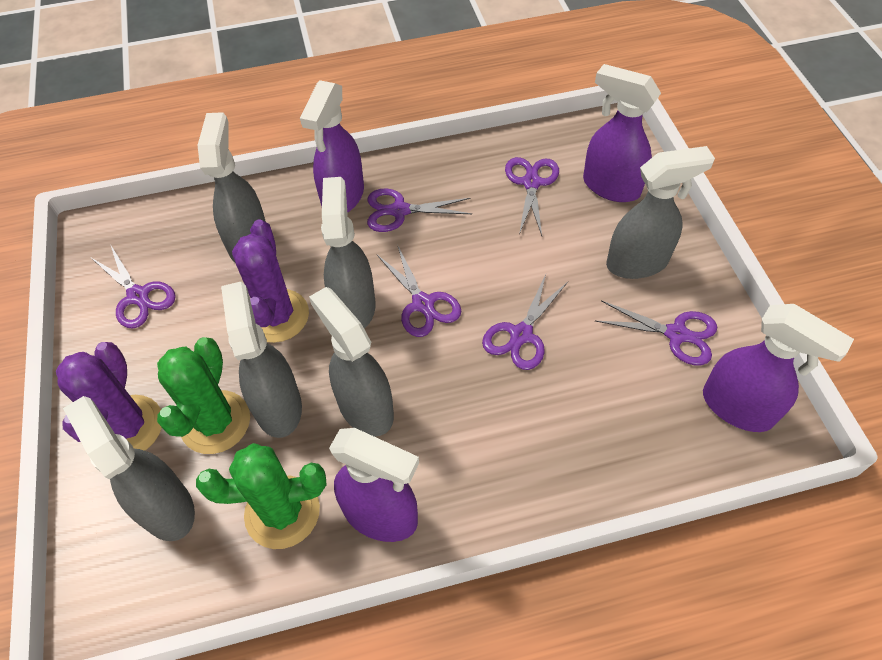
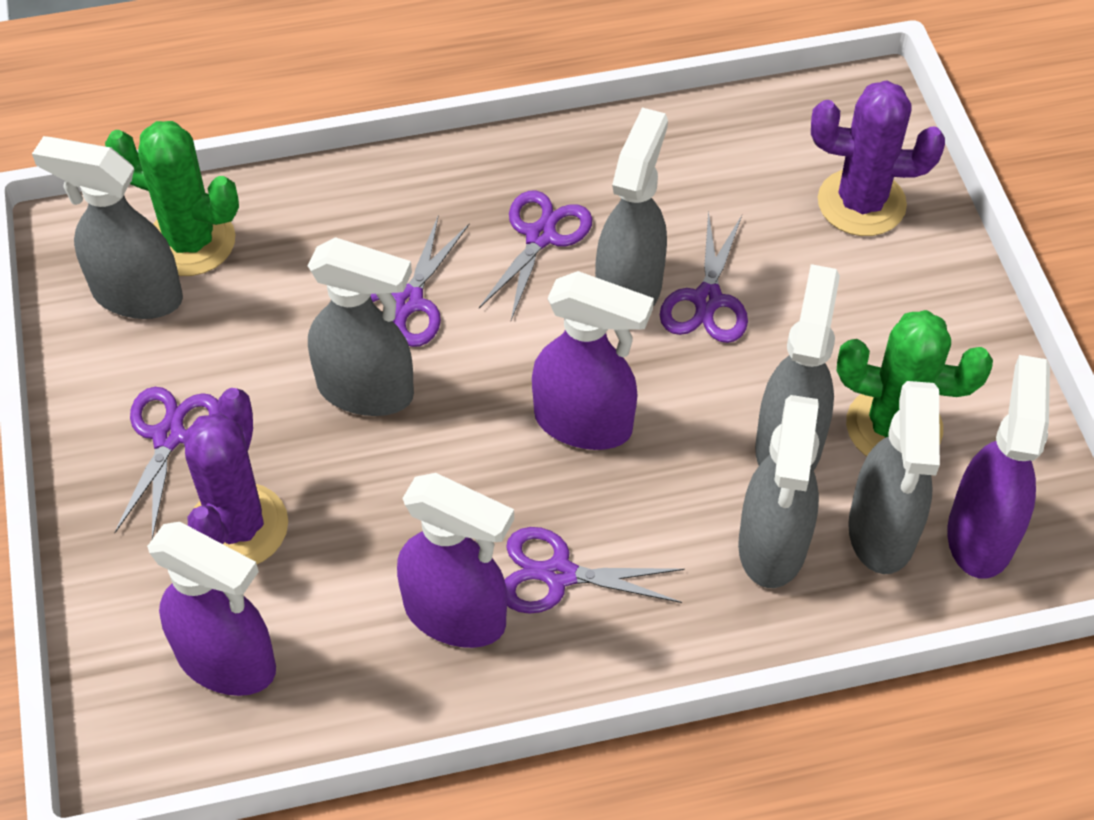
purple scissors: 6 -> 5

